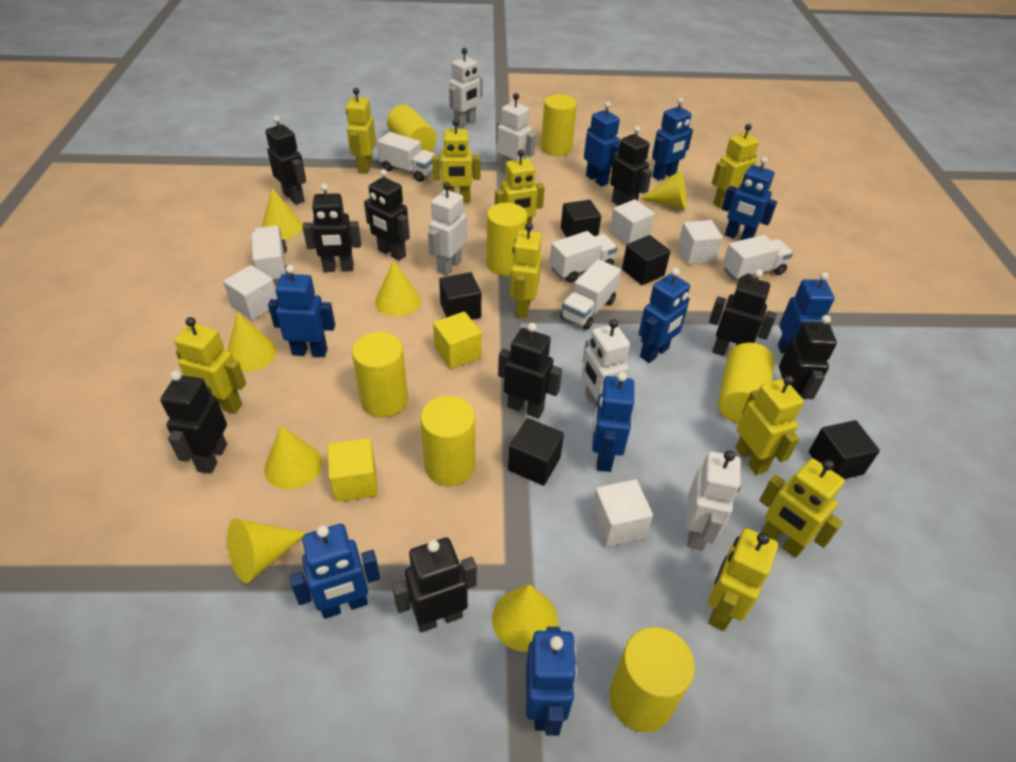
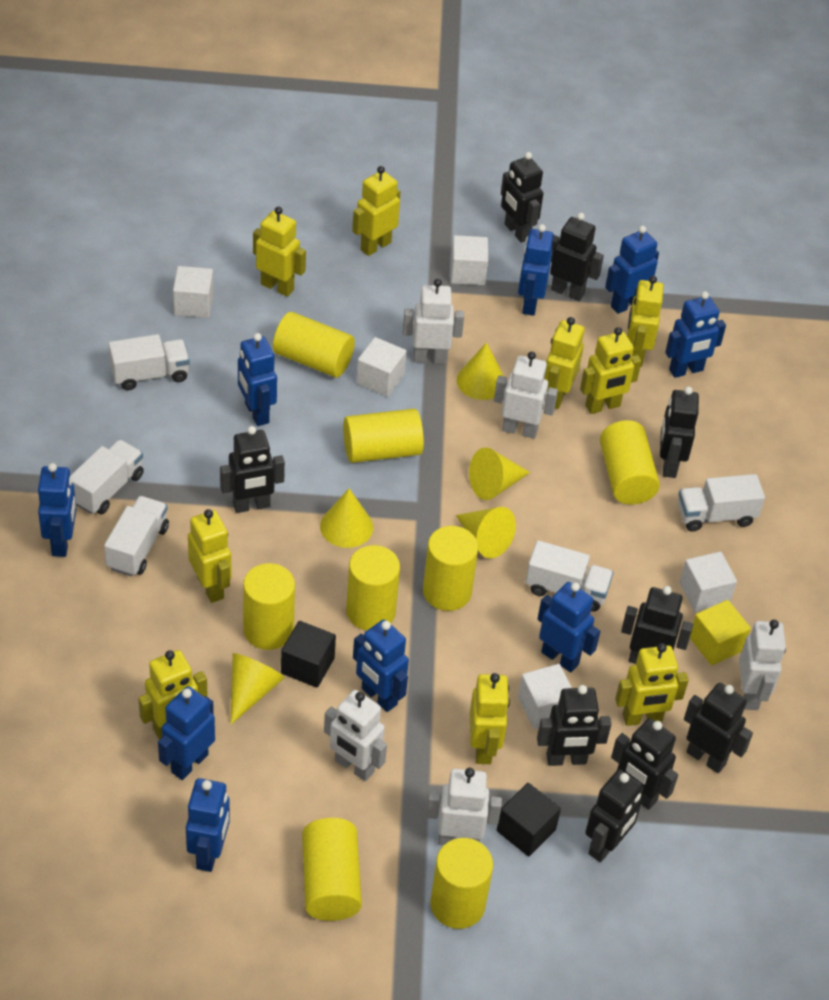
black cube: 5 -> 2
white cube: 4 -> 5
yellow cone: 7 -> 5
yellow cube: 2 -> 1
yellow cylinder: 7 -> 8

